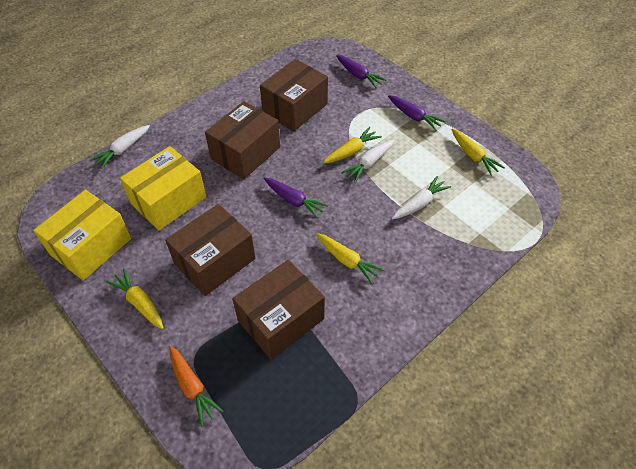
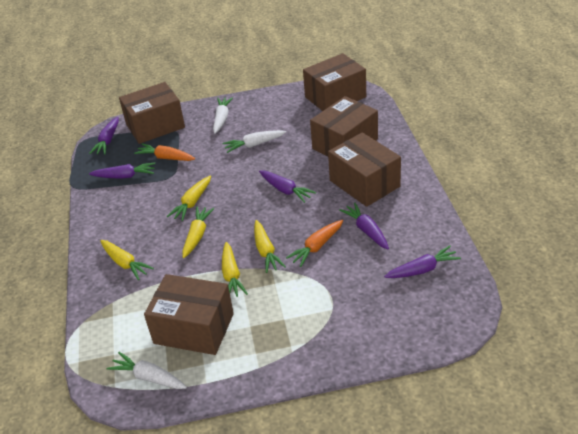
brown box: 4 -> 5
orange carrot: 1 -> 2
purple carrot: 3 -> 5
yellow box: 2 -> 0
yellow carrot: 4 -> 5

